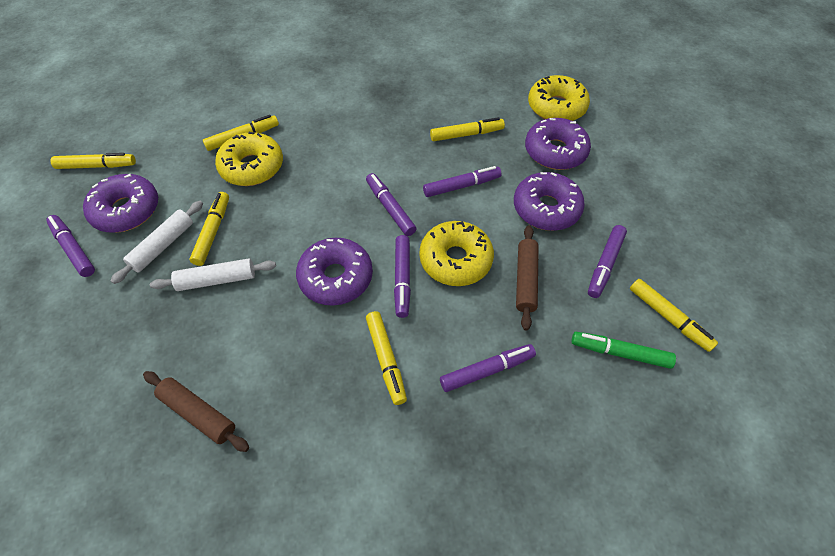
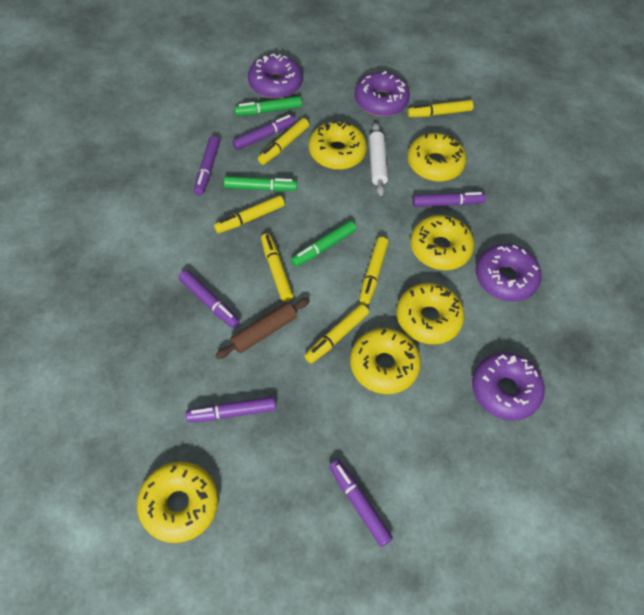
brown rolling pin: 2 -> 1
green marker: 1 -> 3
white rolling pin: 2 -> 1
yellow donut: 3 -> 6

